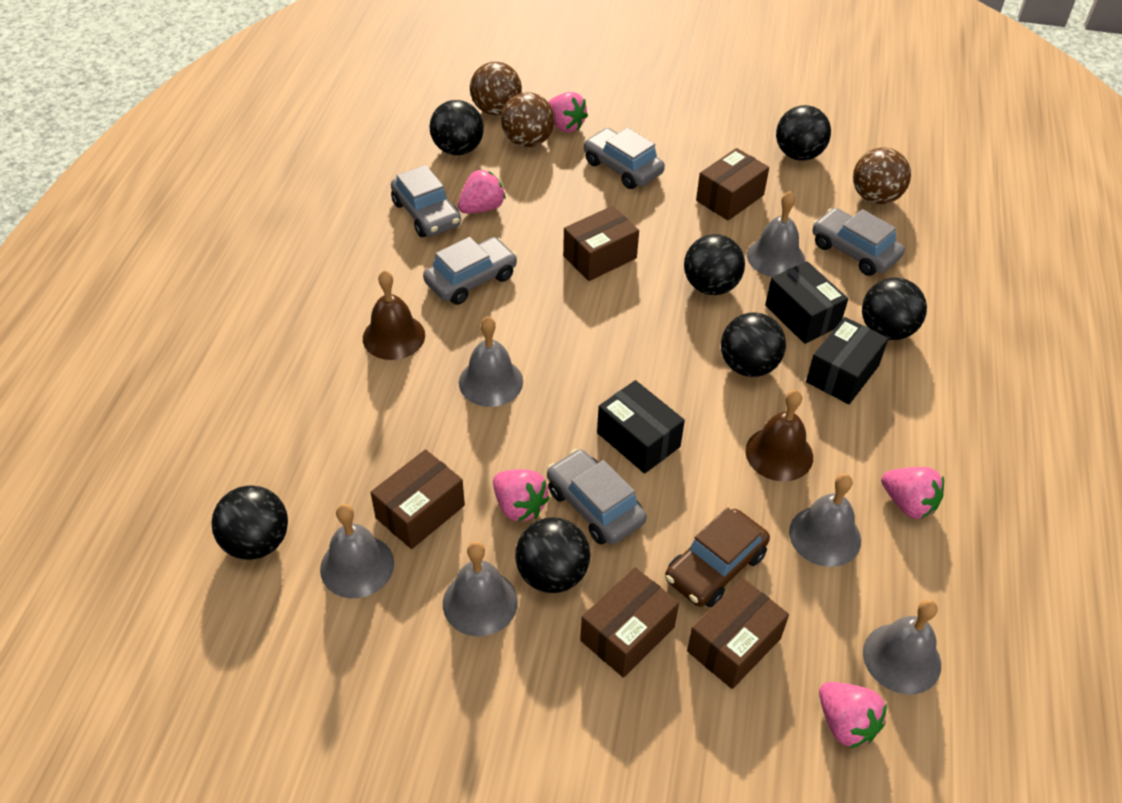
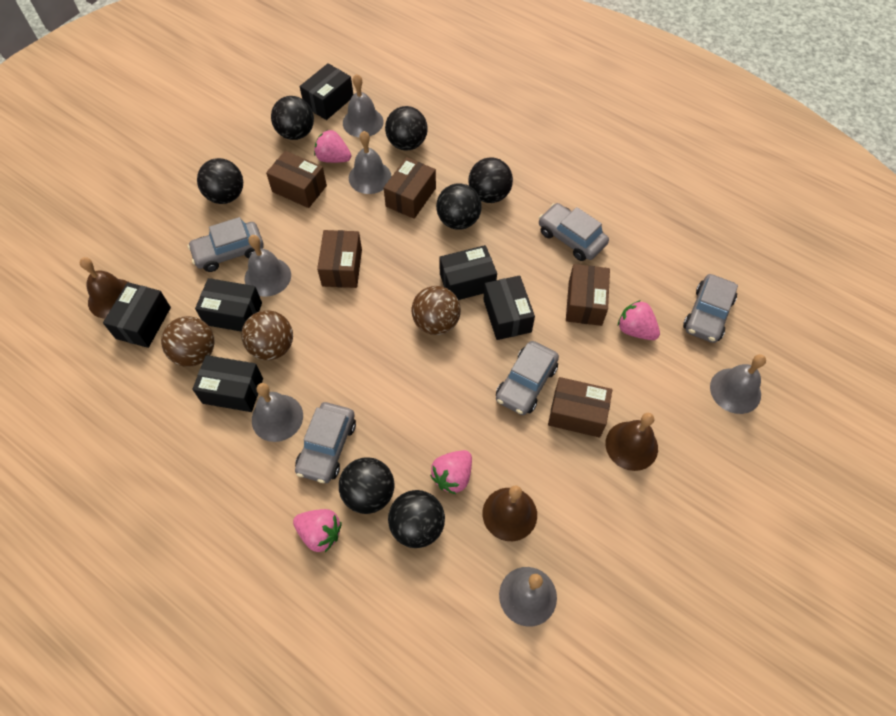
black box: 3 -> 6
brown bell: 2 -> 3
brown car: 1 -> 0
pink strawberry: 5 -> 4

